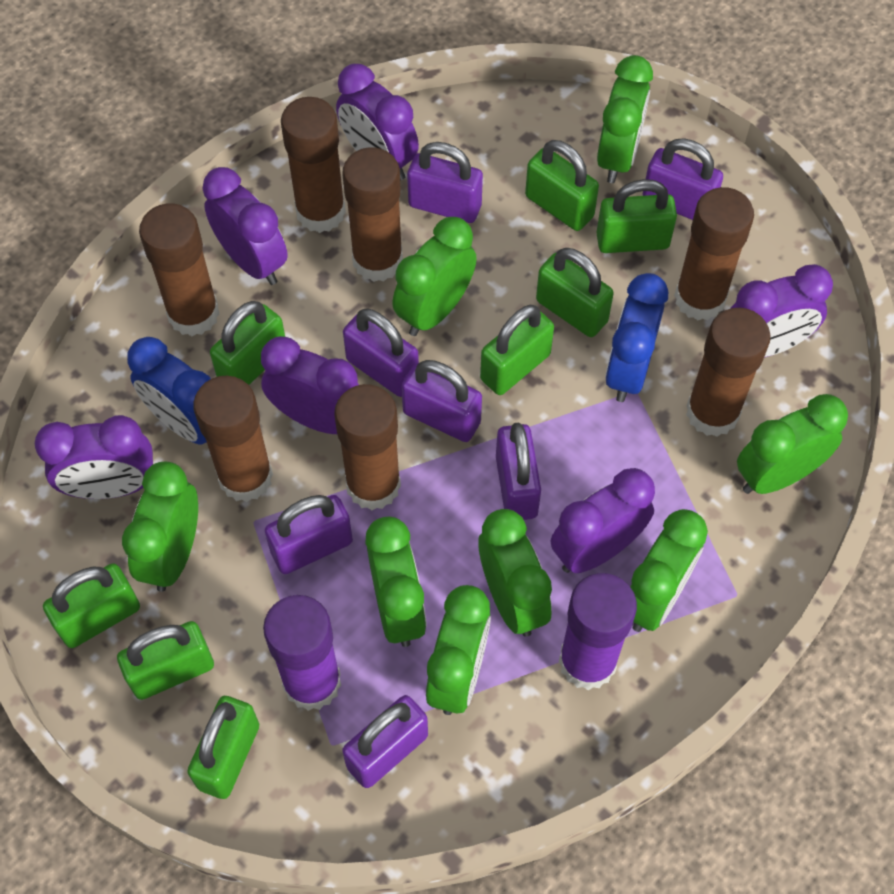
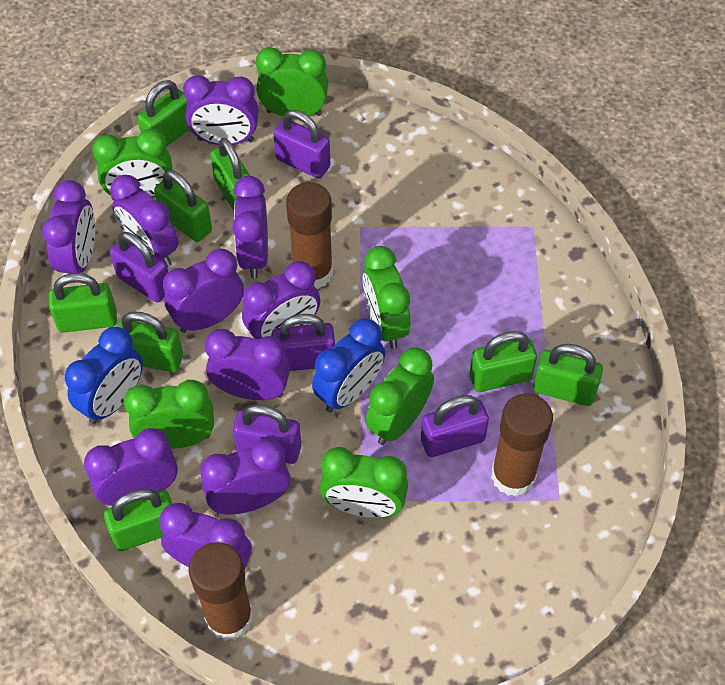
brown glue stick: 7 -> 3
green clock: 8 -> 6
purple clock: 6 -> 10
purple glue stick: 2 -> 0
purple padlock: 7 -> 5

